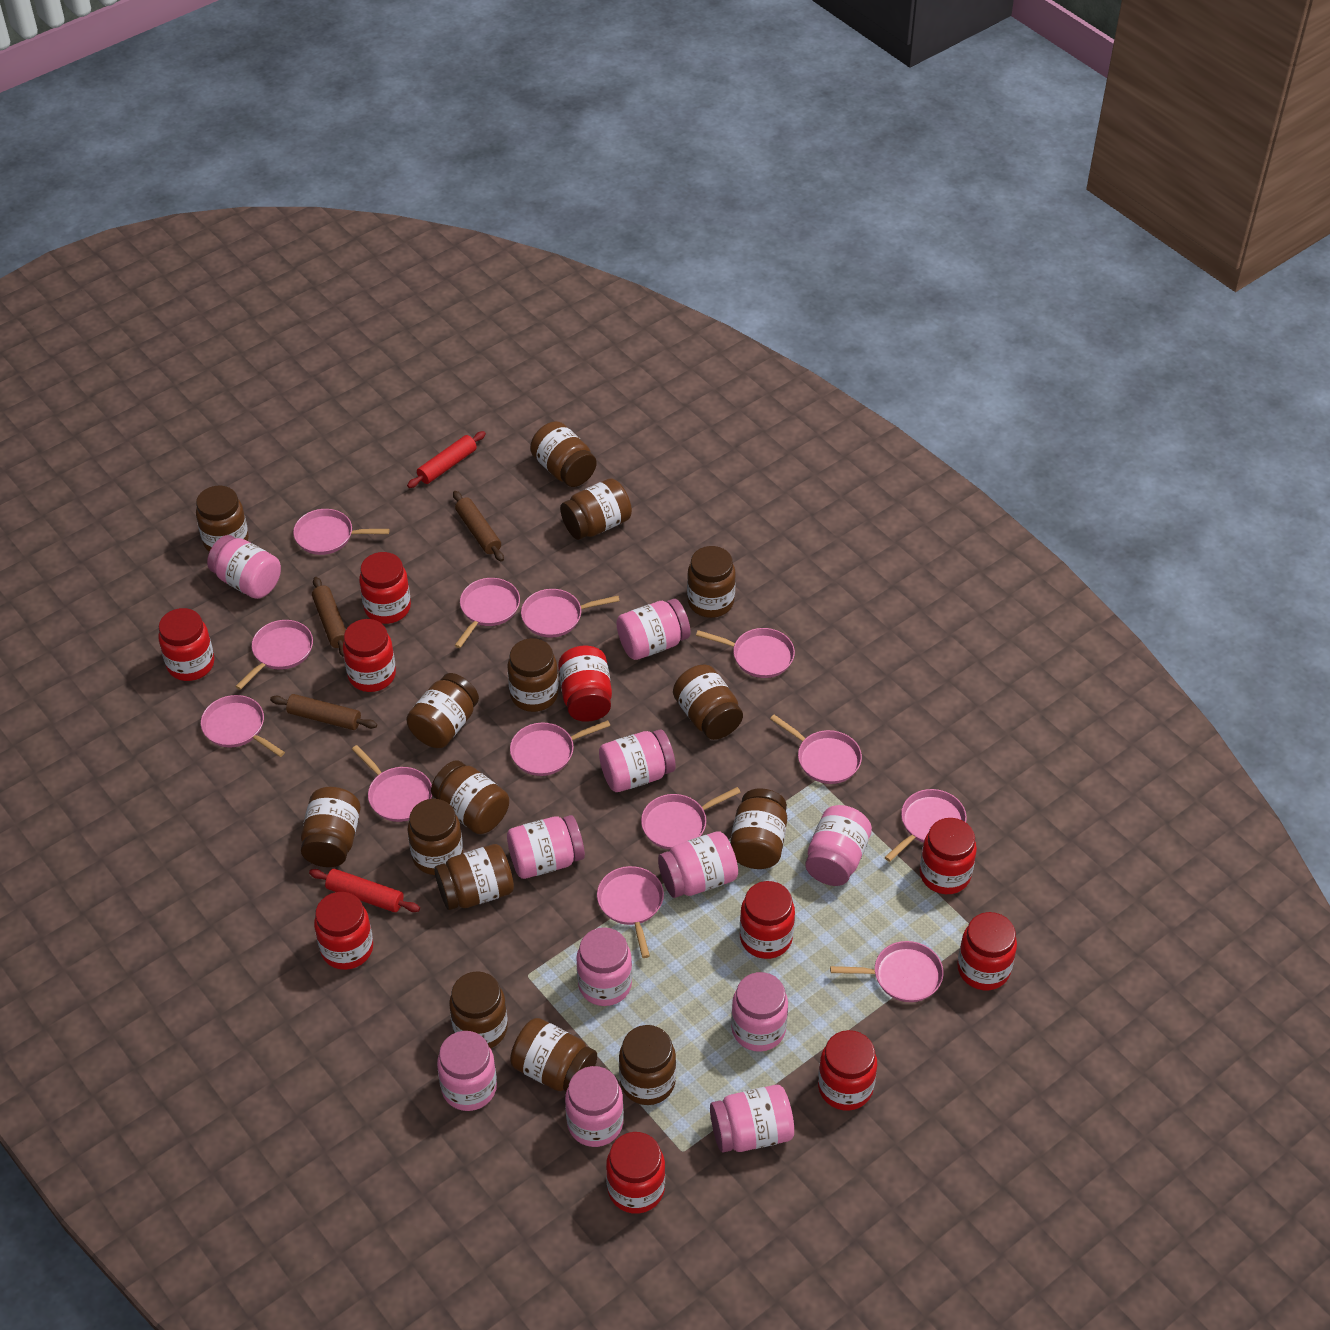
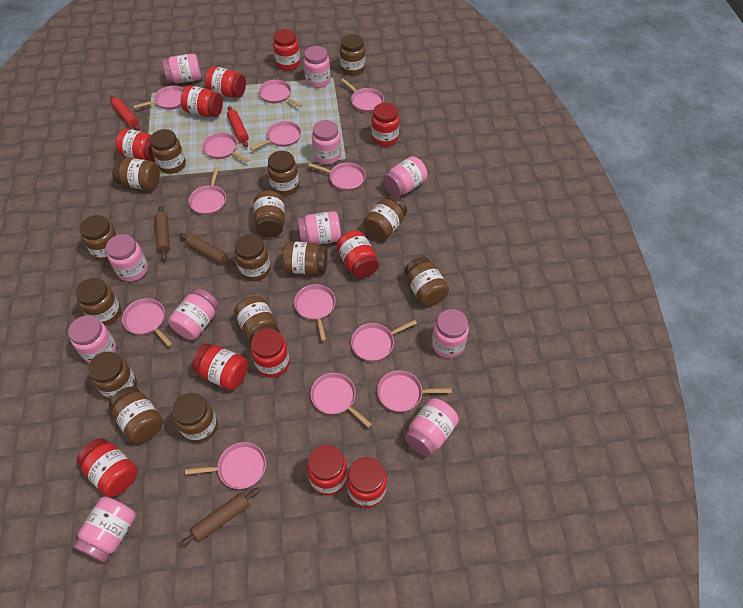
red jar: 10 -> 11

